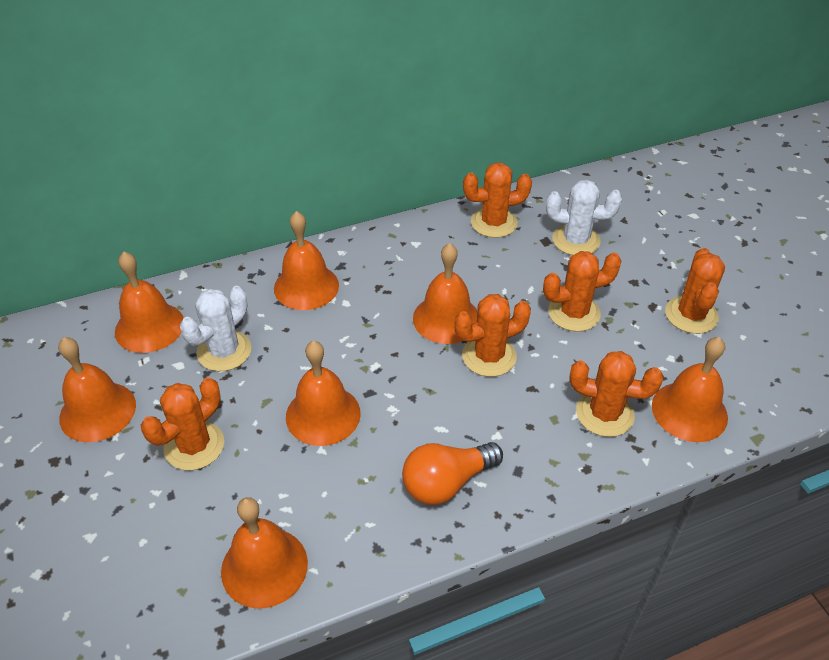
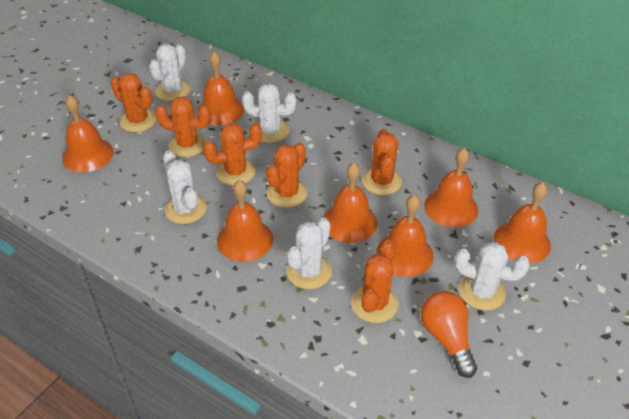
white cactus: 2 -> 5

